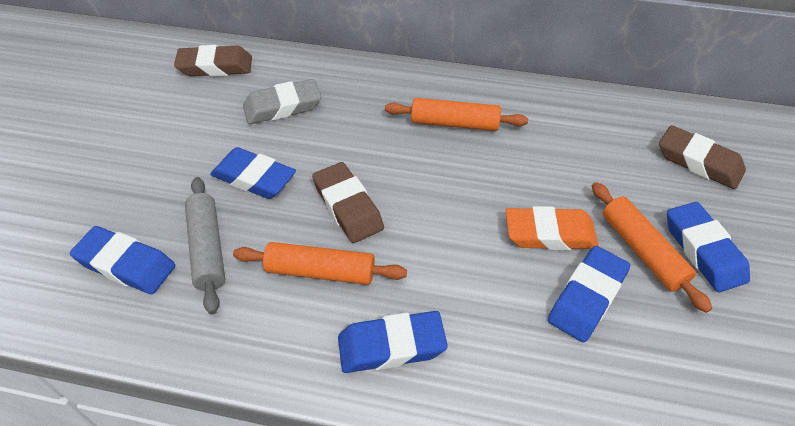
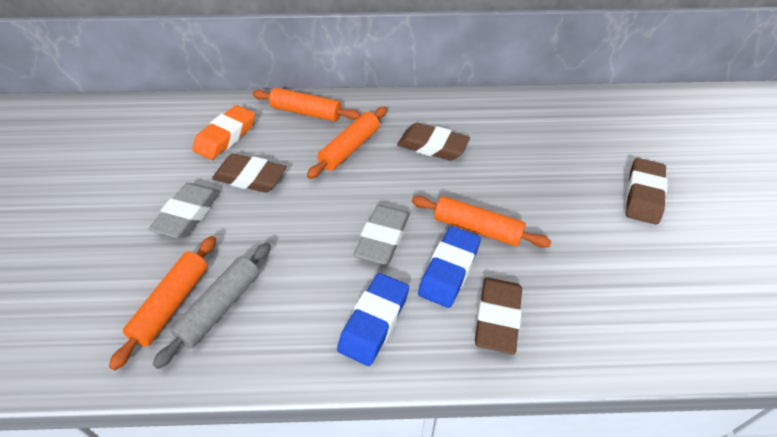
blue eraser: 5 -> 2
brown eraser: 3 -> 4
grey eraser: 1 -> 2
orange rolling pin: 3 -> 4

